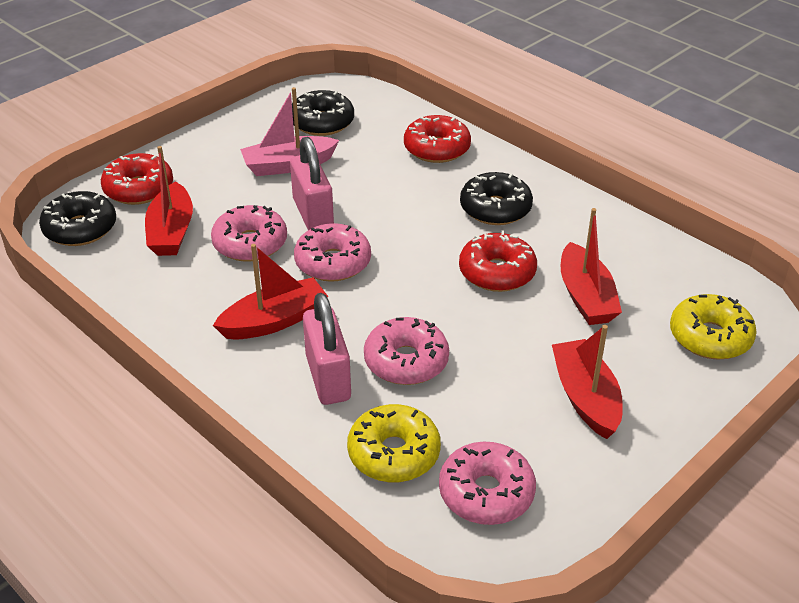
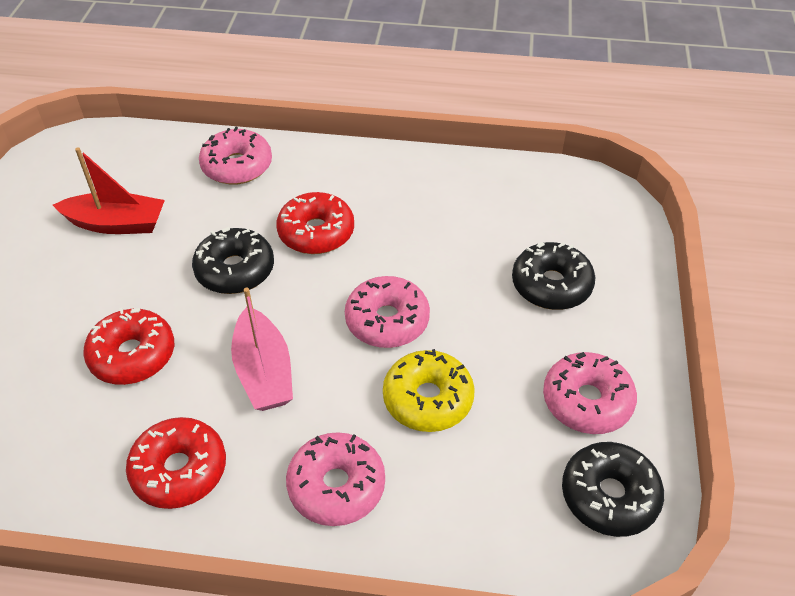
pink padlock: 2 -> 0
red boat: 4 -> 1
yellow donut: 2 -> 1

